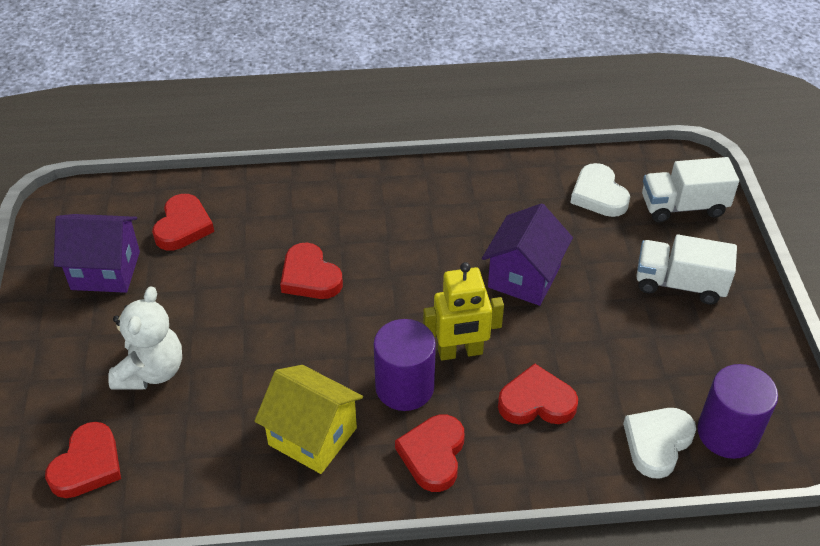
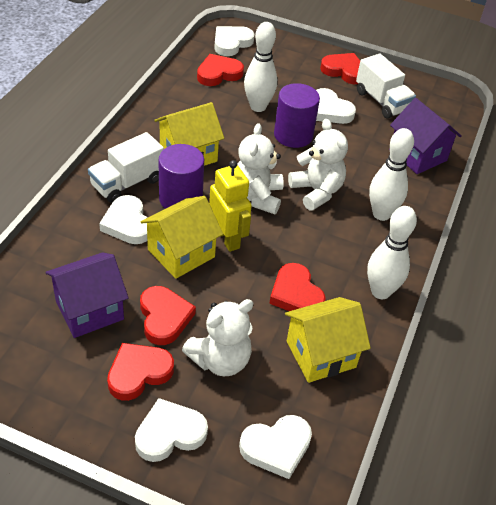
white bowling pin: 0 -> 3
white heart: 2 -> 5
white teddy bear: 1 -> 3
yellow house: 1 -> 3

